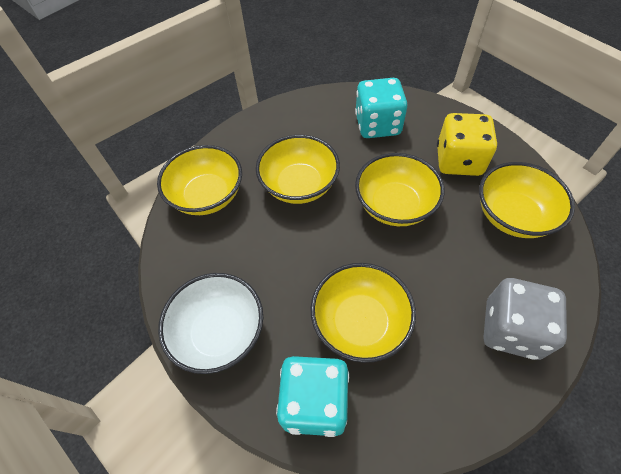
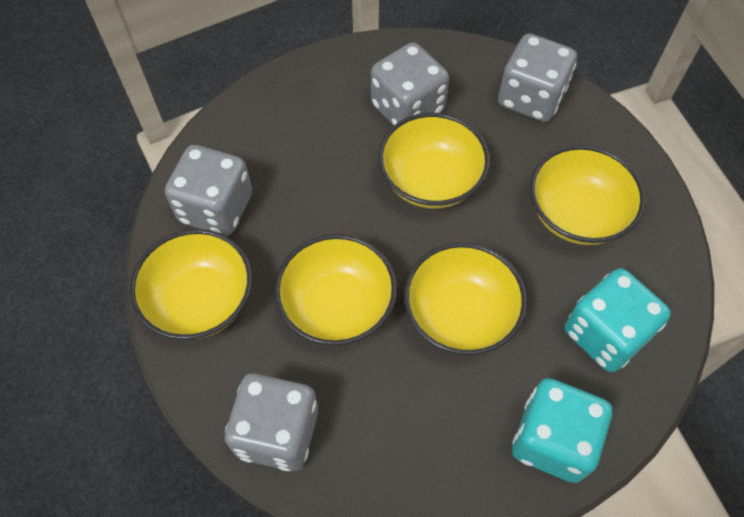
grey dice: 1 -> 4
white bowl: 1 -> 0
yellow dice: 1 -> 0

